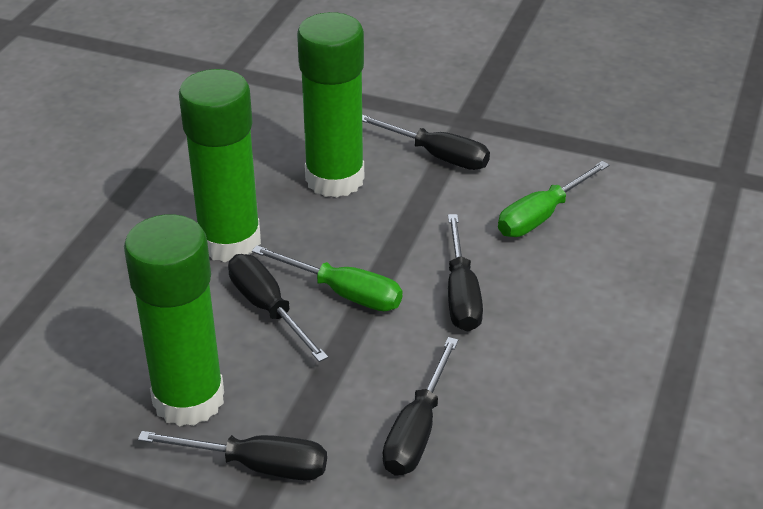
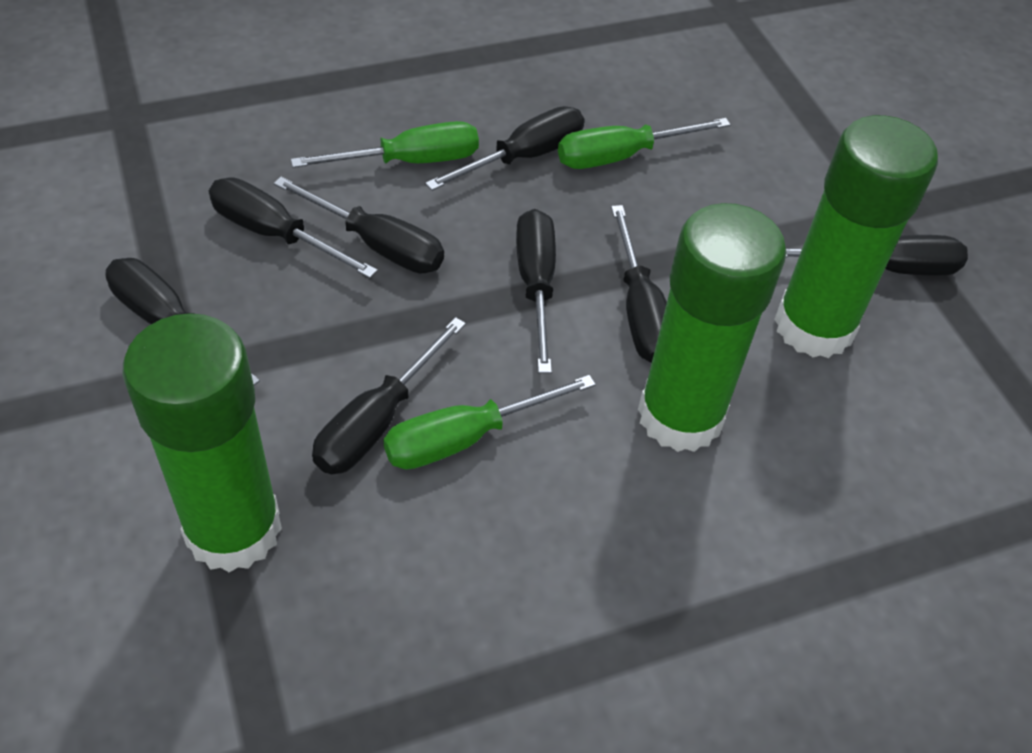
black screwdriver: 5 -> 8
green screwdriver: 2 -> 3

